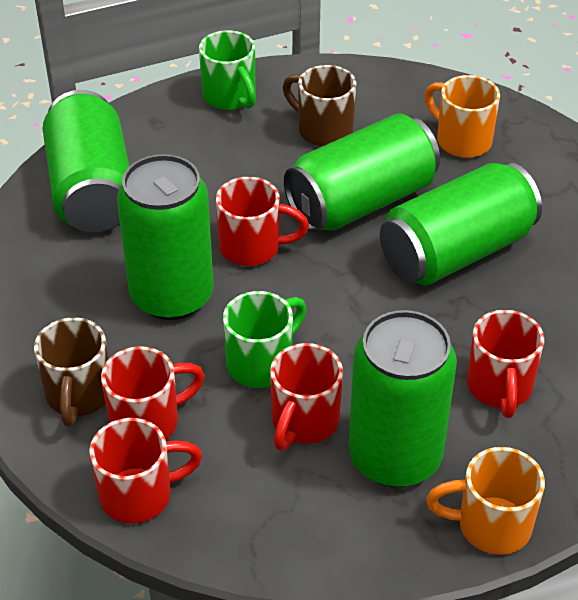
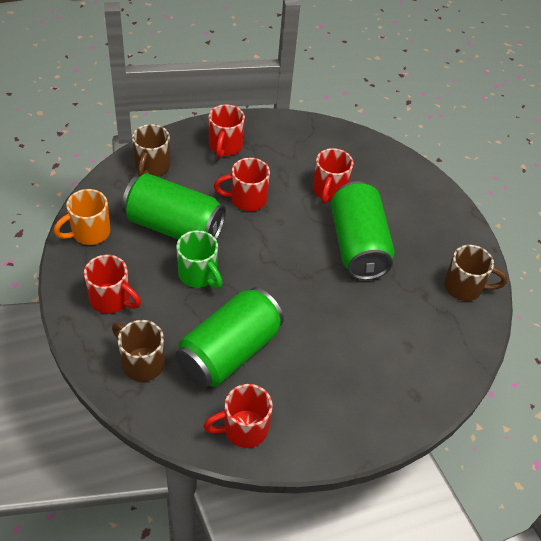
brown mug: 2 -> 3
green can: 5 -> 3
green mug: 2 -> 1
orange mug: 2 -> 1

